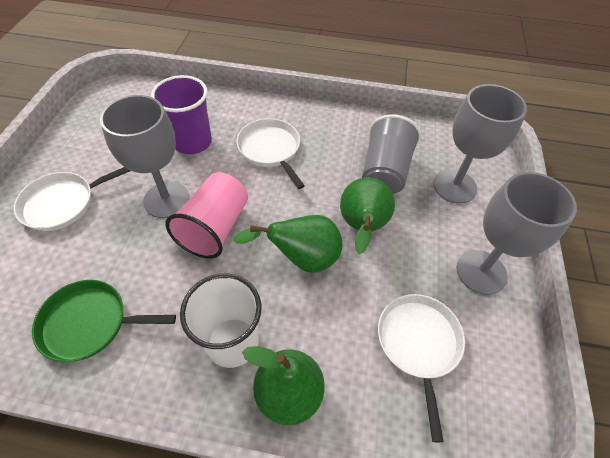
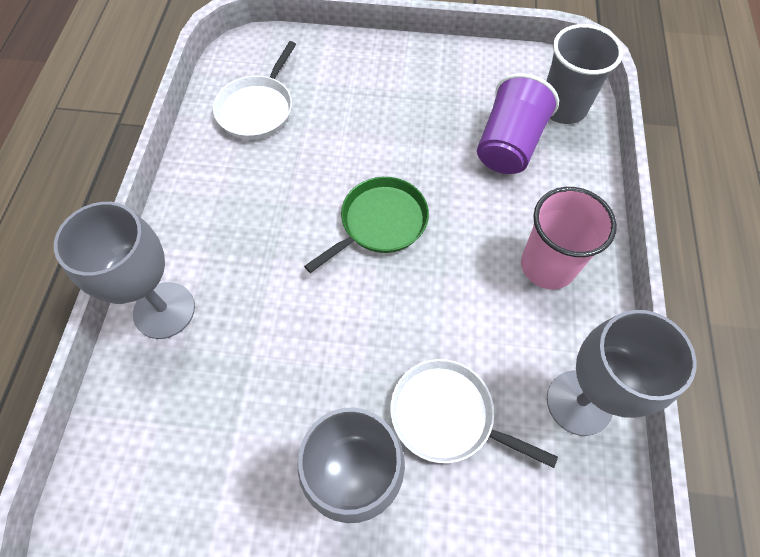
green pear: 3 -> 0
white cup: 1 -> 0
white pan: 3 -> 2

